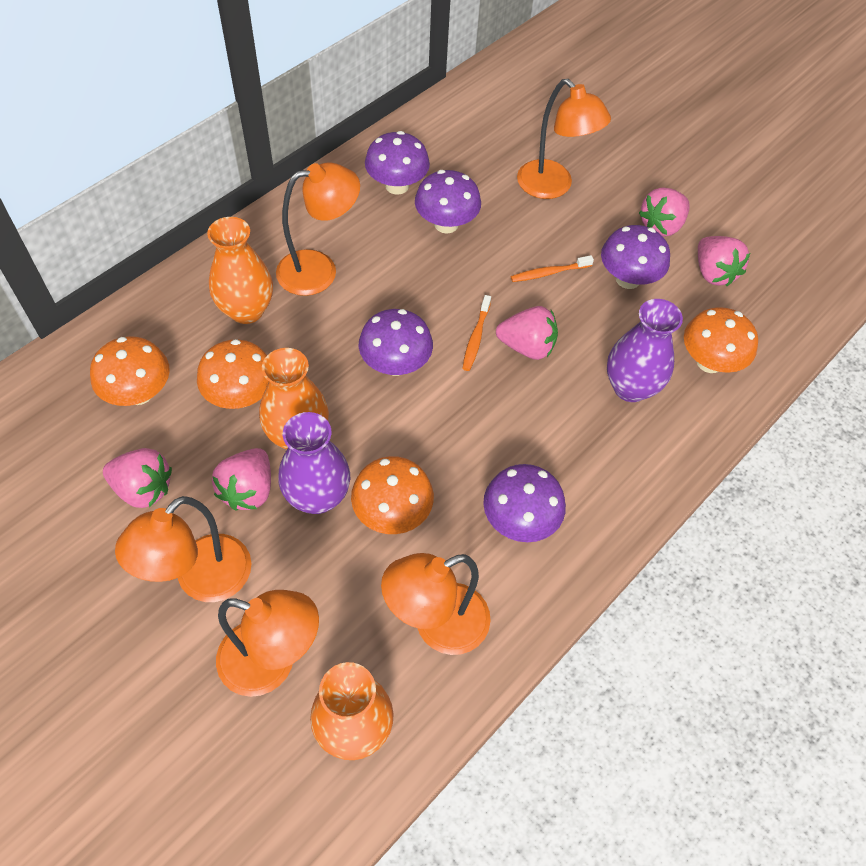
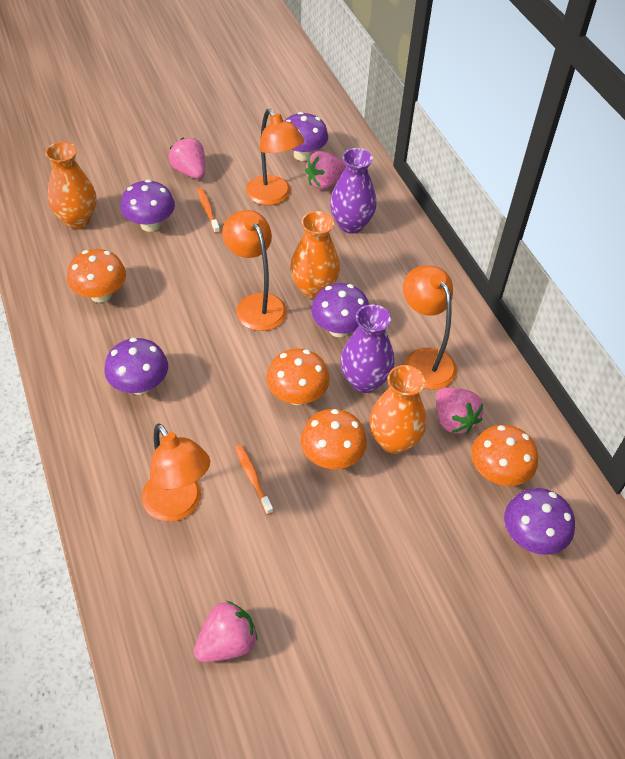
orange lamp: 5 -> 4
pink strawberry: 5 -> 4

